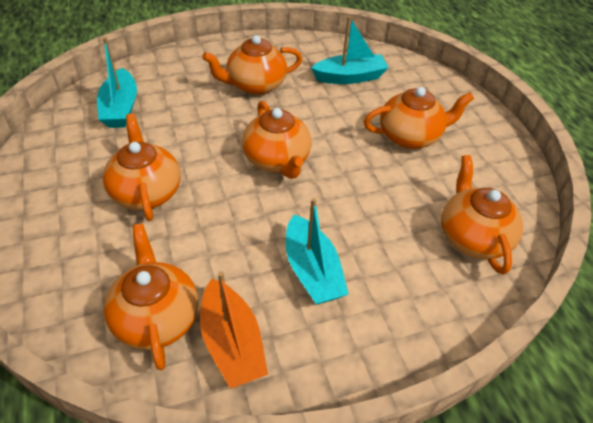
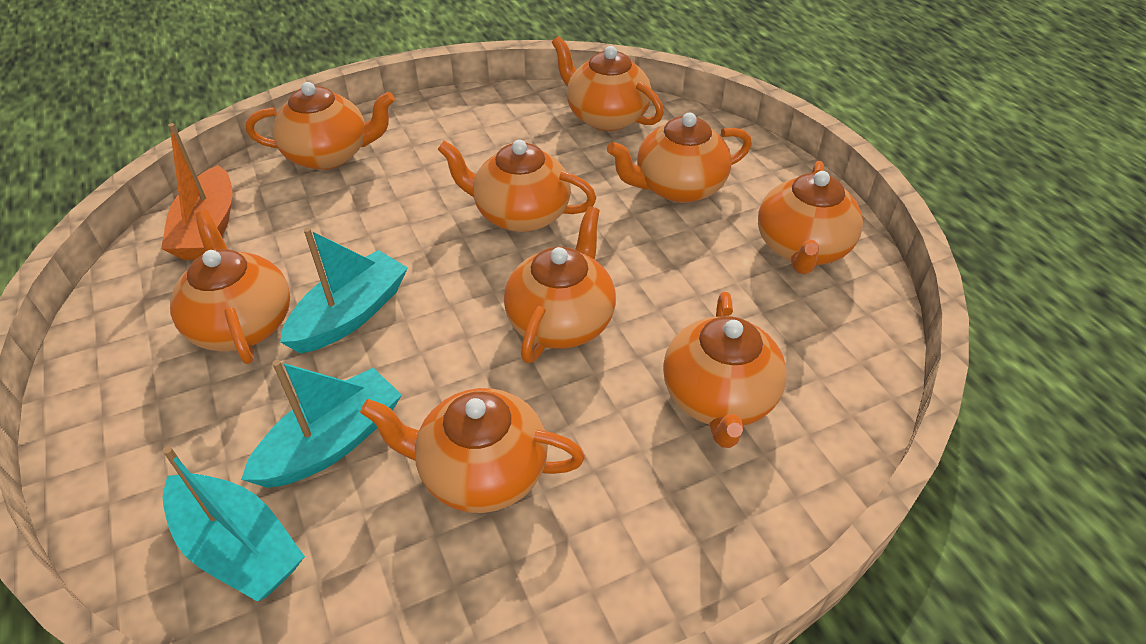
orange teapot: 6 -> 9

